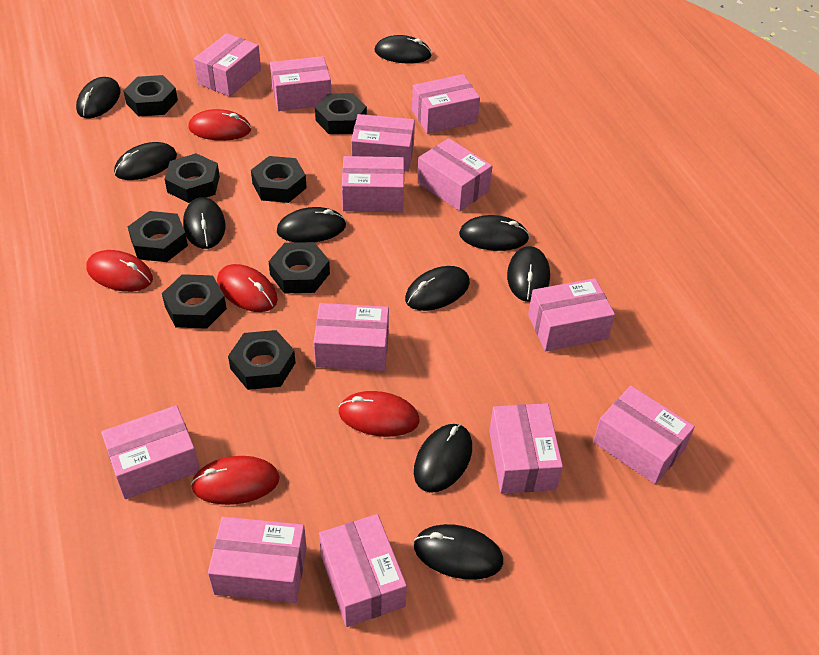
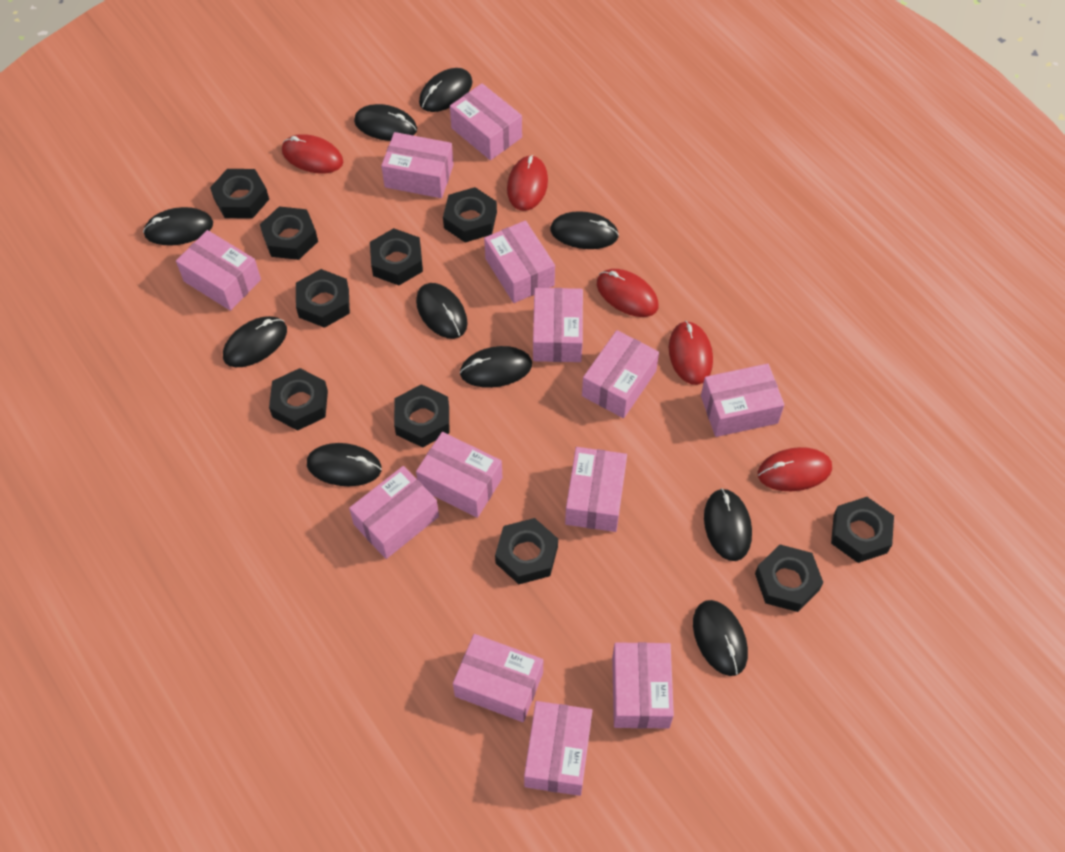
black nut: 8 -> 10

